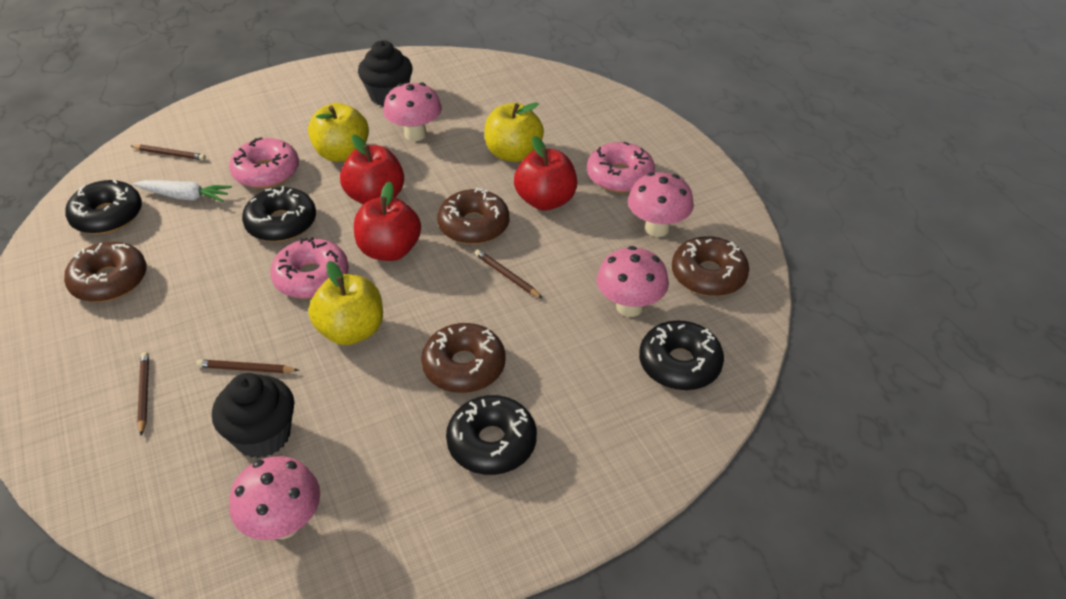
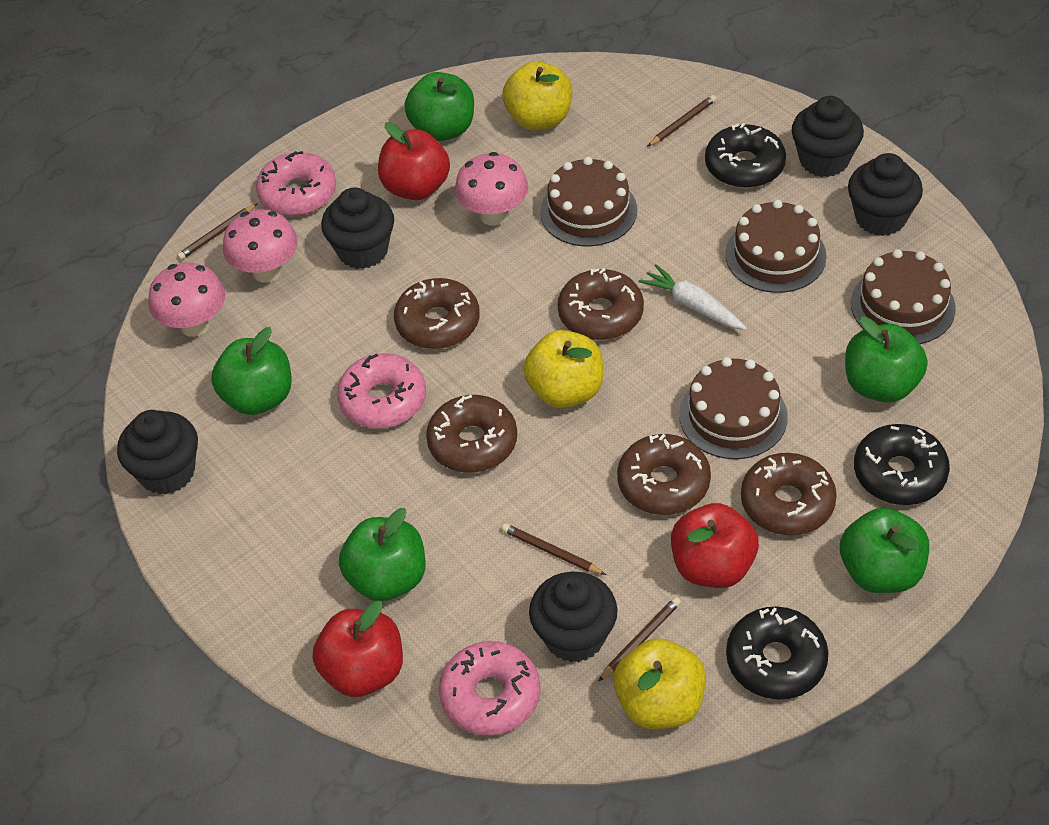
black cupcake: 2 -> 5
black donut: 4 -> 3
brown cake: 0 -> 4
brown donut: 4 -> 5
green apple: 0 -> 5
pink mushroom: 4 -> 3

